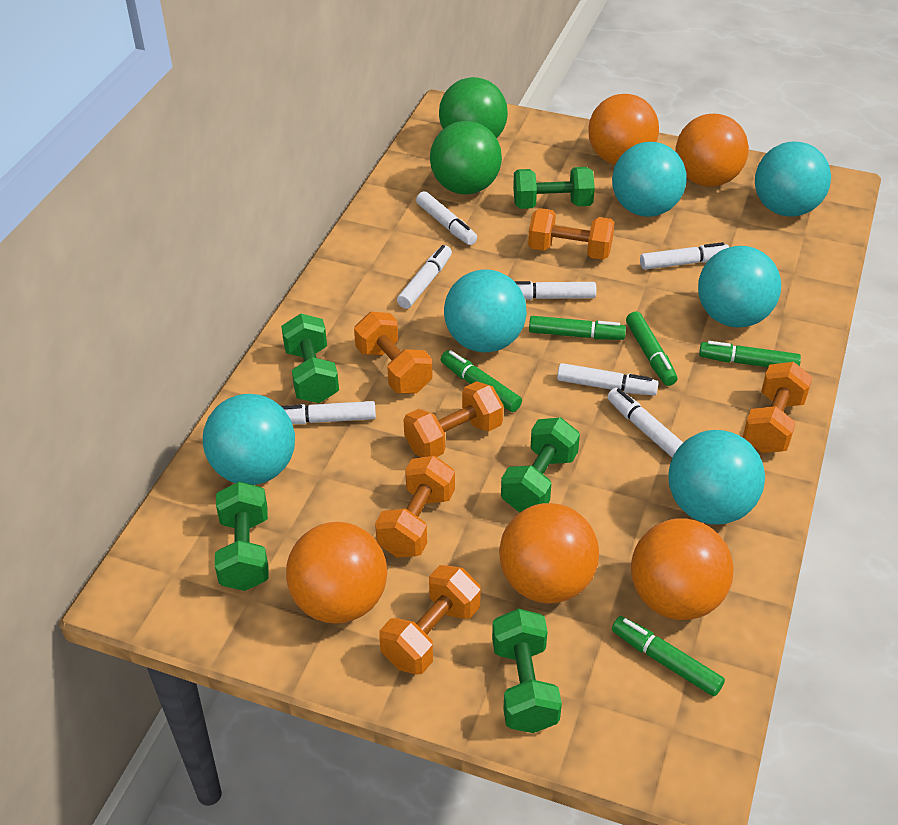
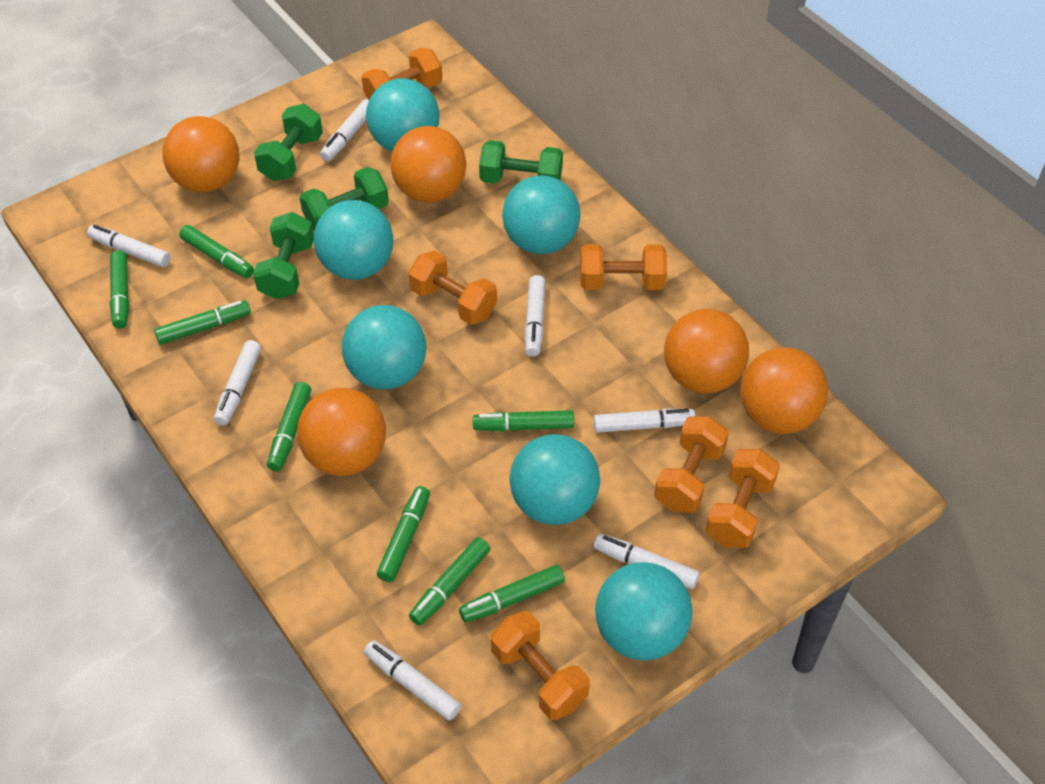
green ball: 2 -> 0
green dumbbell: 5 -> 4
green marker: 5 -> 8

